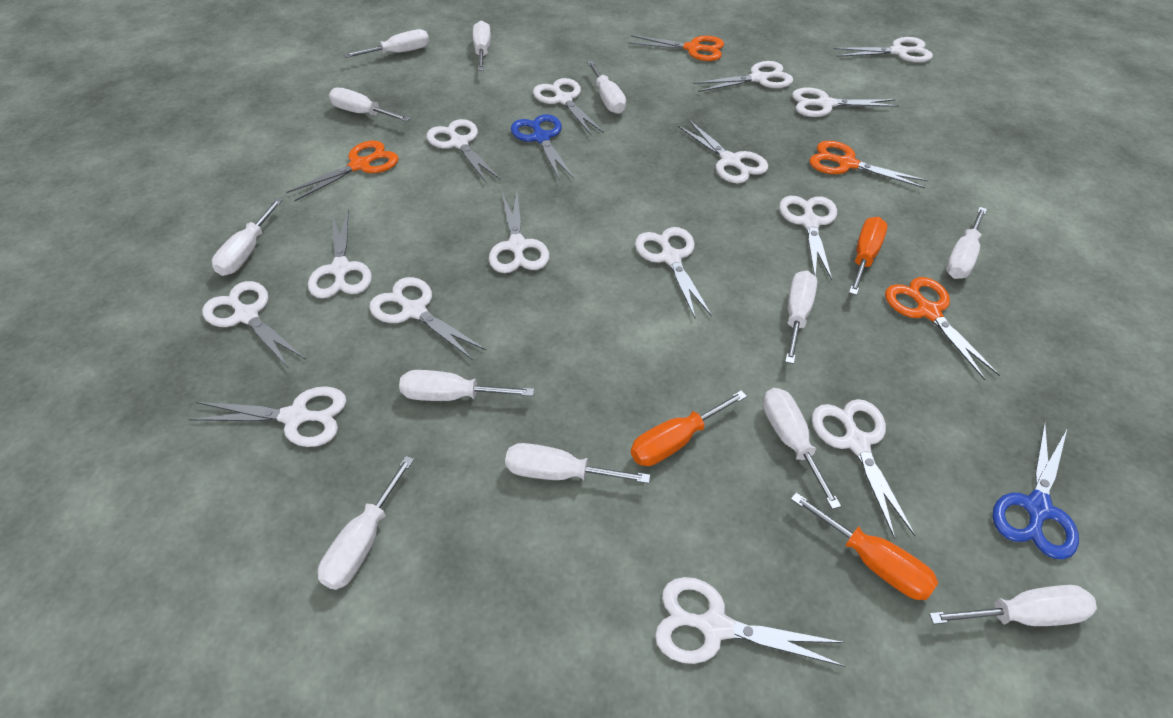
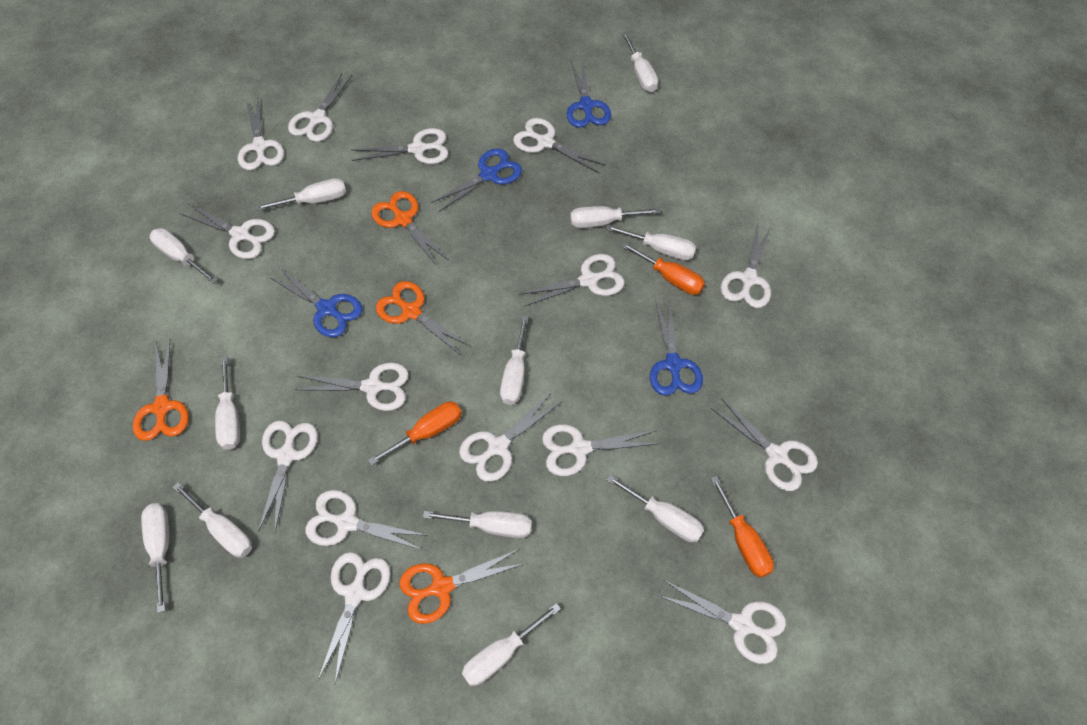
blue scissors: 2 -> 4

